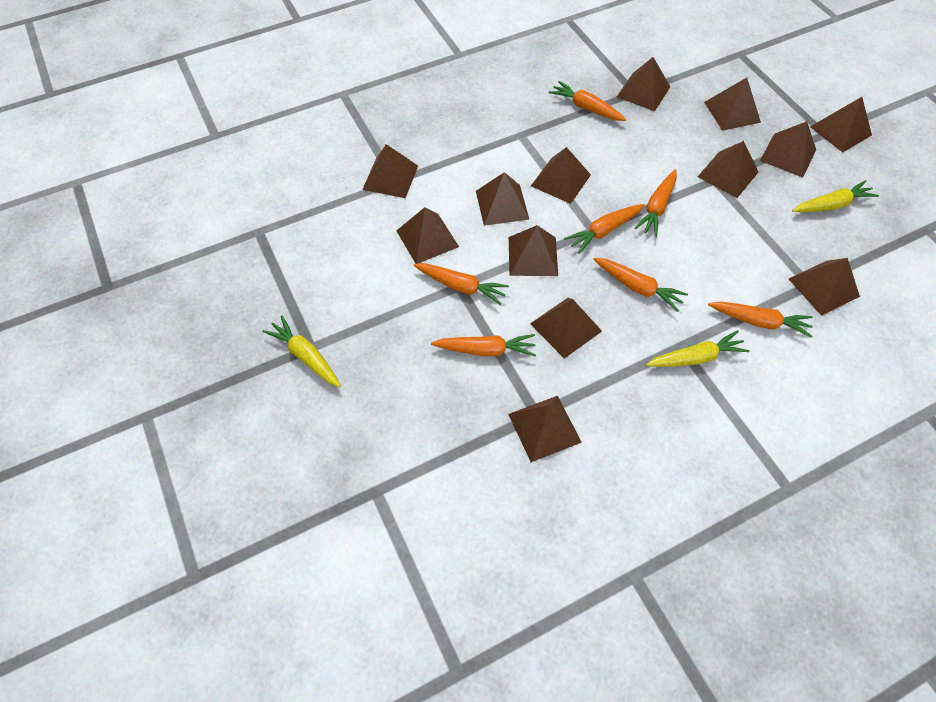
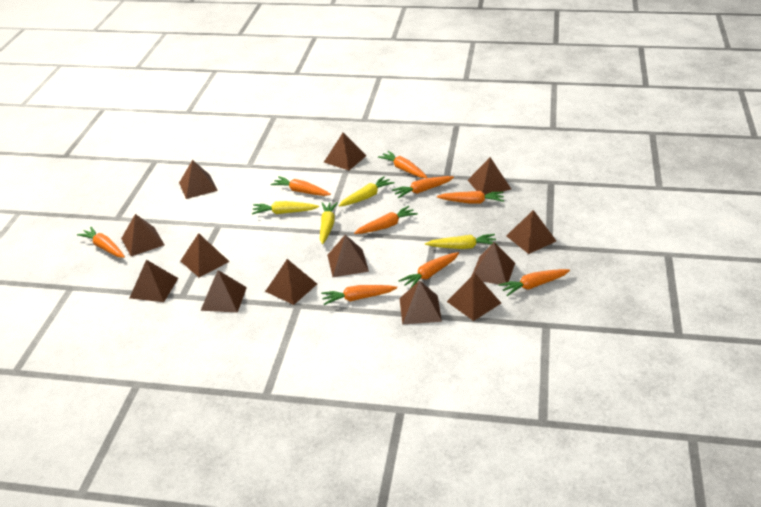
orange carrot: 7 -> 9
yellow carrot: 3 -> 4

